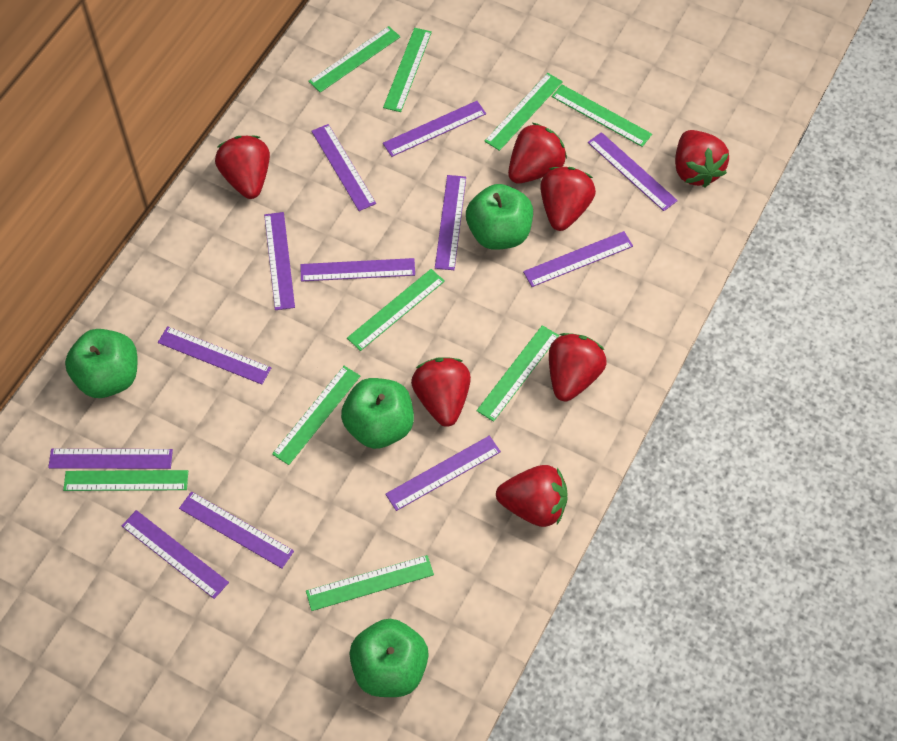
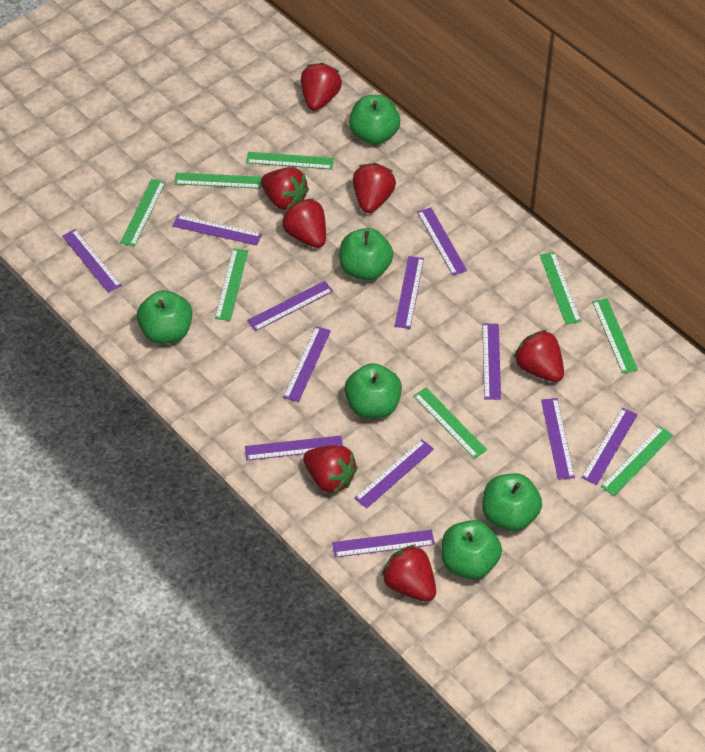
green apple: 4 -> 6
green ruler: 9 -> 8

